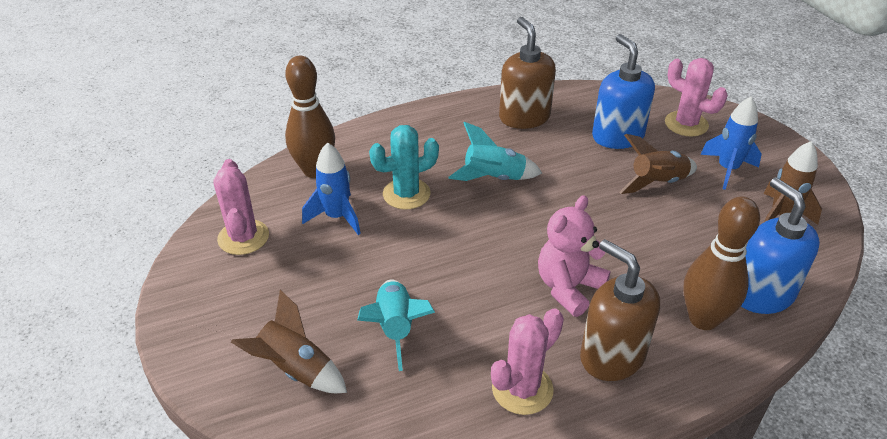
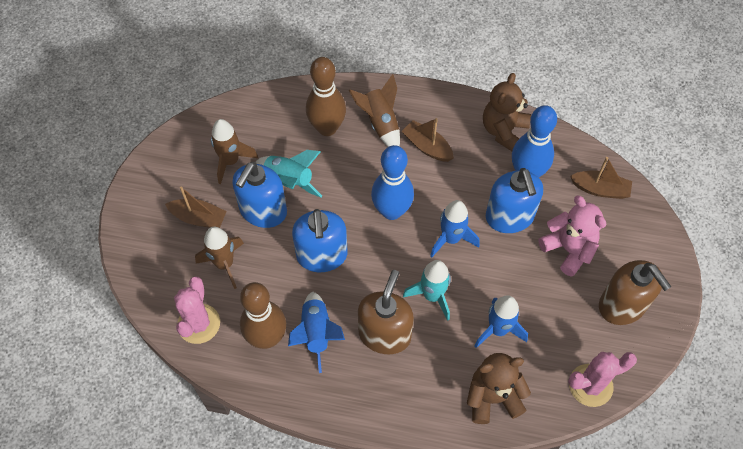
blue bowling pin: 0 -> 2
blue rocket: 2 -> 3
blue soap dispenser: 2 -> 3
brown boat: 0 -> 3
brown teddy bear: 0 -> 2
pink cactus: 3 -> 2
turquoise cactus: 1 -> 0

